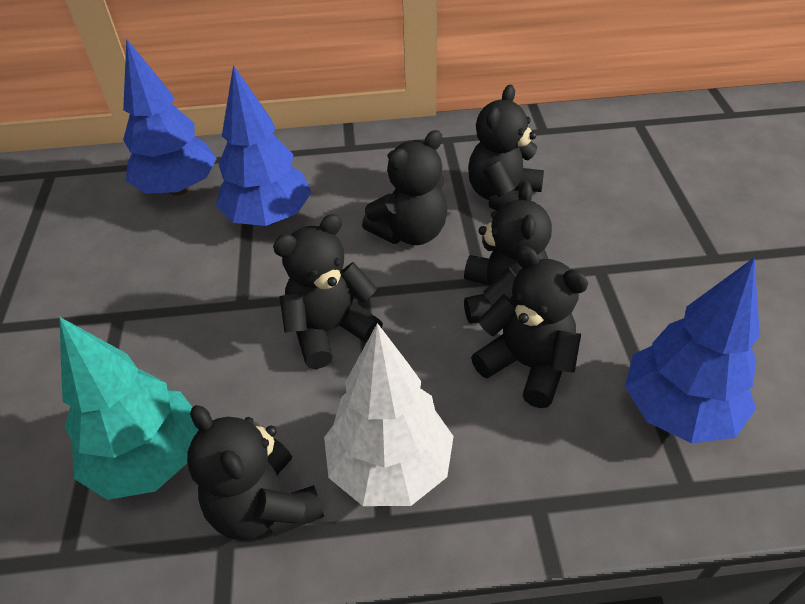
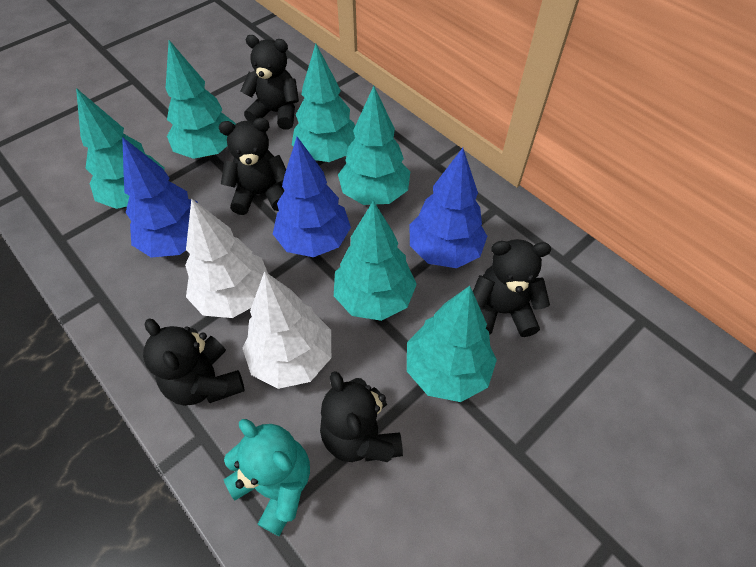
black teddy bear: 6 -> 5
turquoise teddy bear: 0 -> 1
turquoise tree: 1 -> 6
white tree: 1 -> 2

